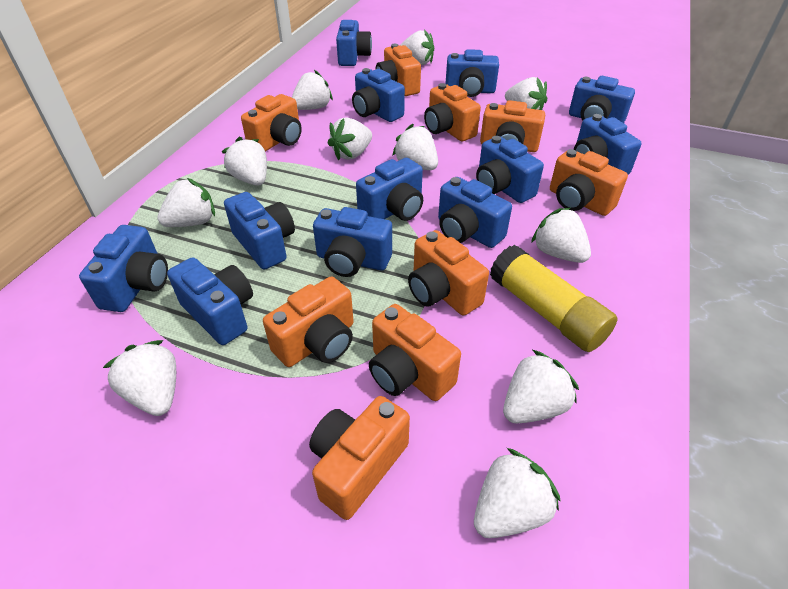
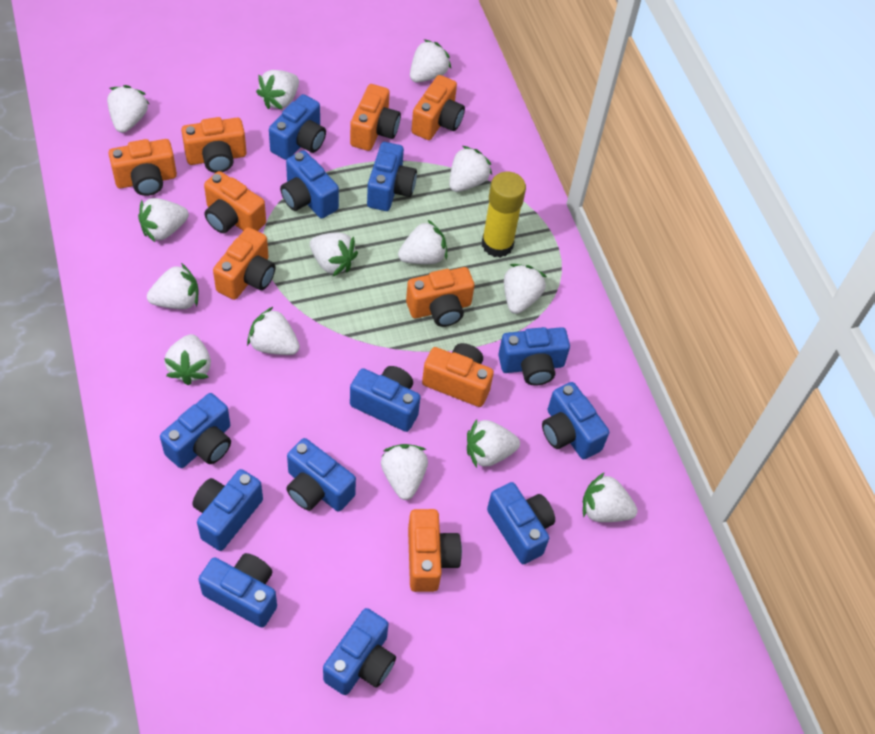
white strawberry: 11 -> 14

